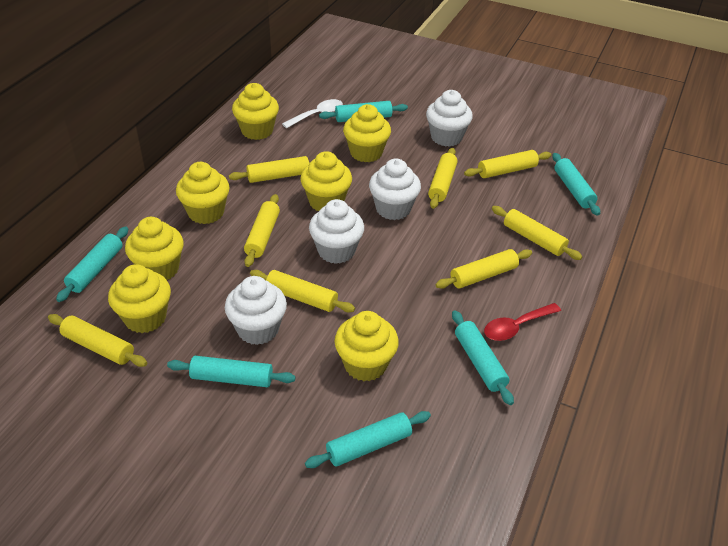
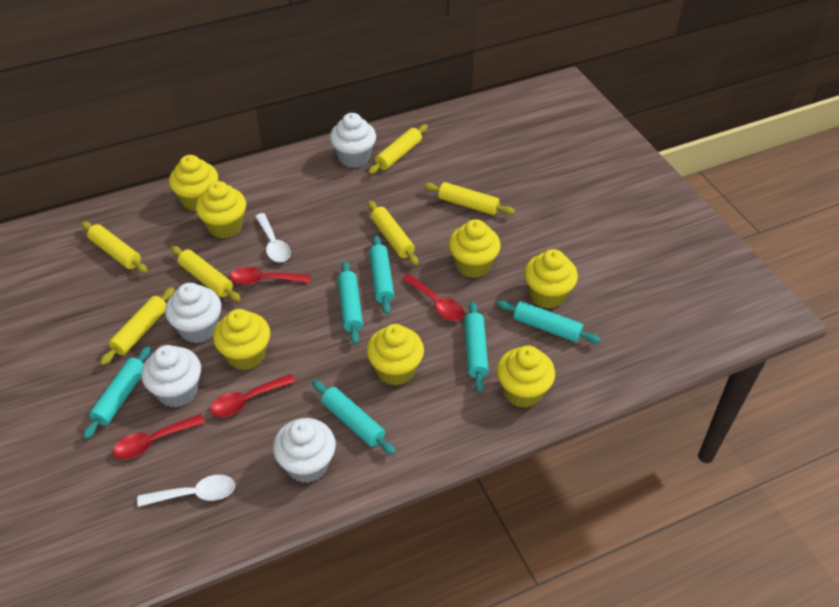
red spoon: 1 -> 4
white spoon: 1 -> 2
yellow rolling pin: 8 -> 6

